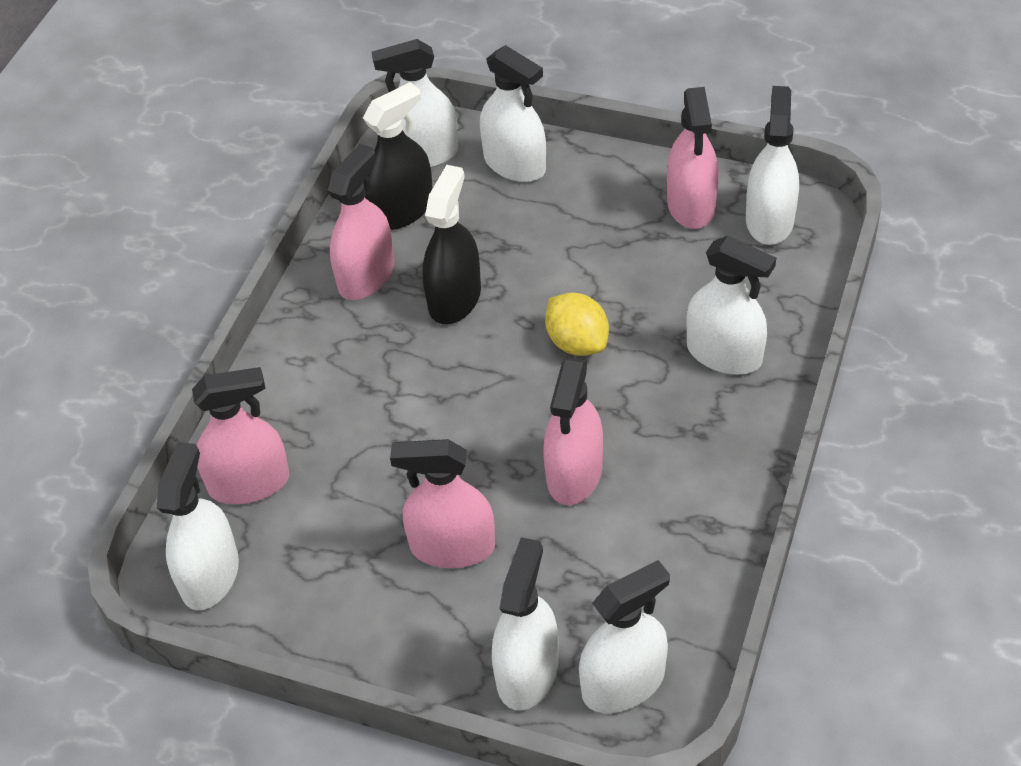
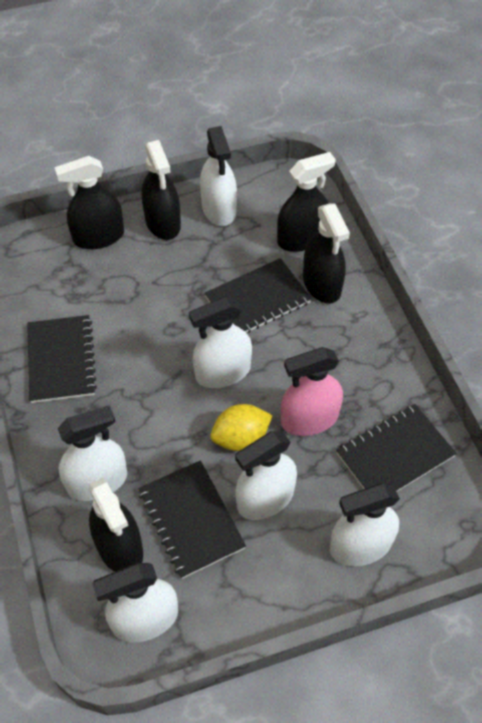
black notebook: 0 -> 4
black spray bottle: 2 -> 5
pink spray bottle: 5 -> 1
white spray bottle: 7 -> 6

